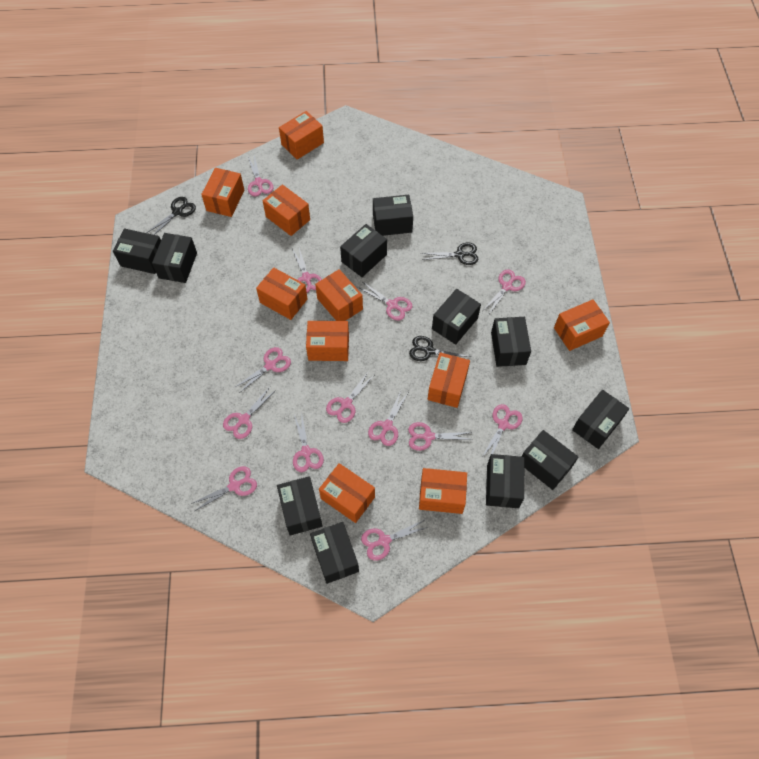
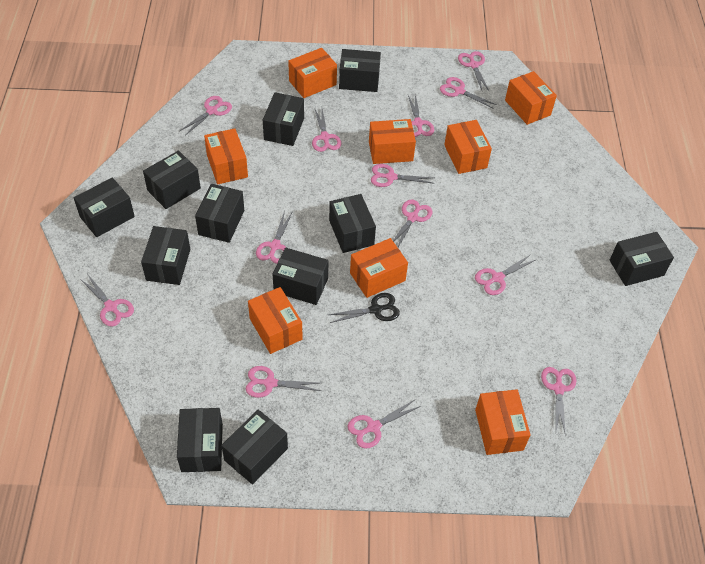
black scissors: 3 -> 1
orange box: 10 -> 8

